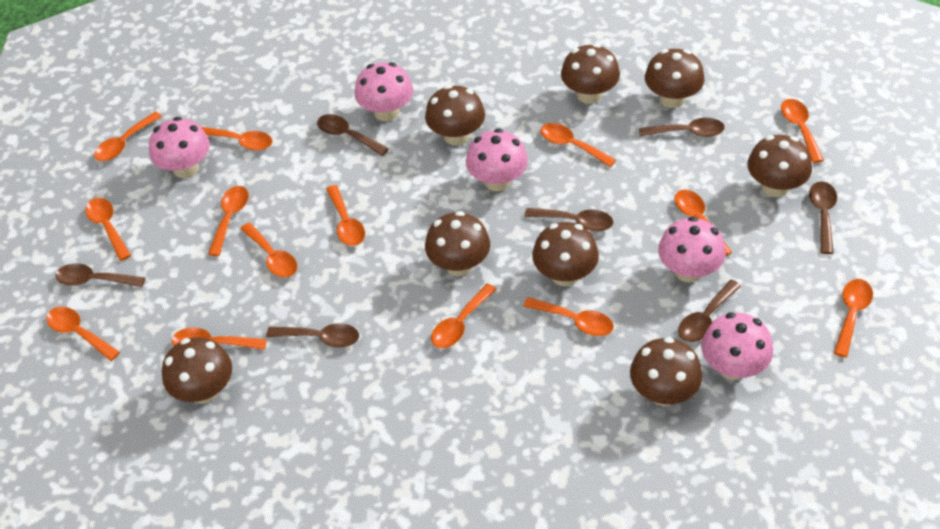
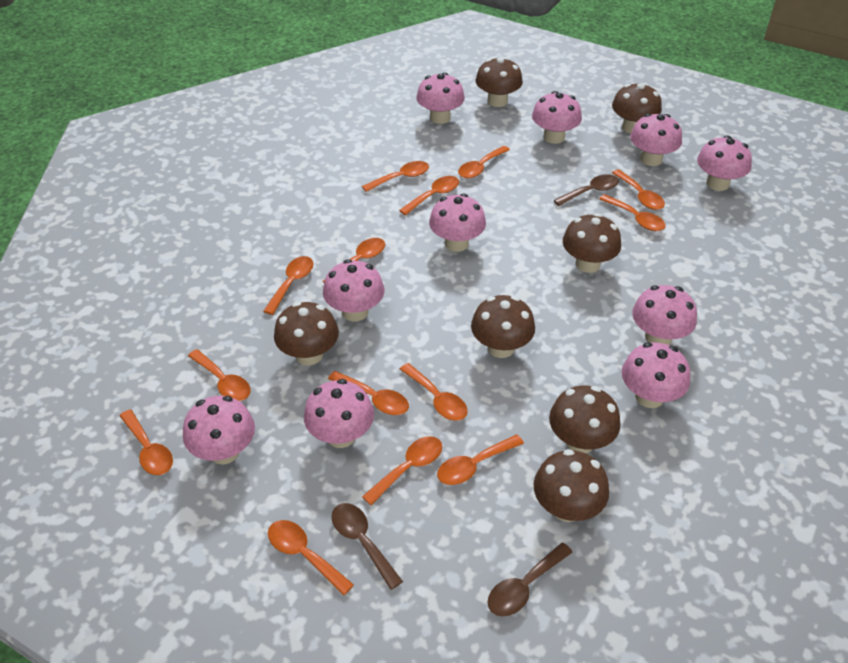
brown mushroom: 8 -> 7
brown spoon: 7 -> 3
pink mushroom: 5 -> 10

